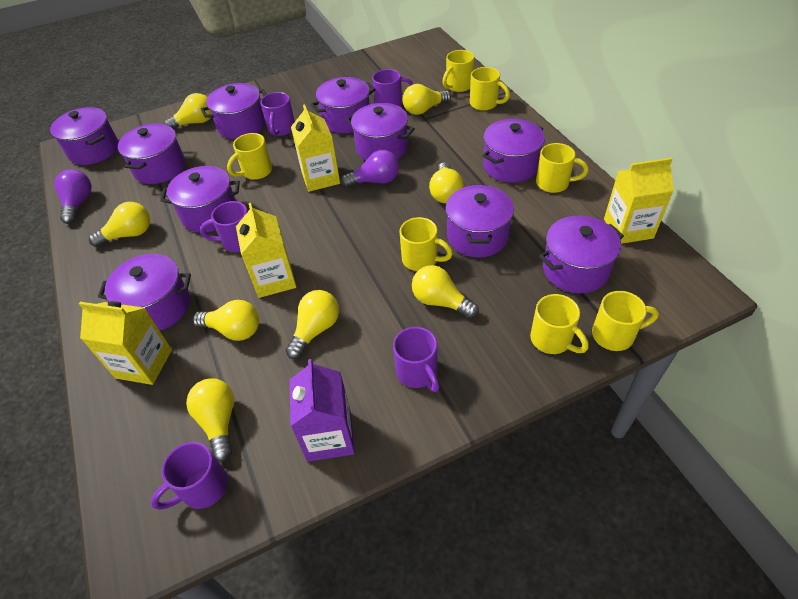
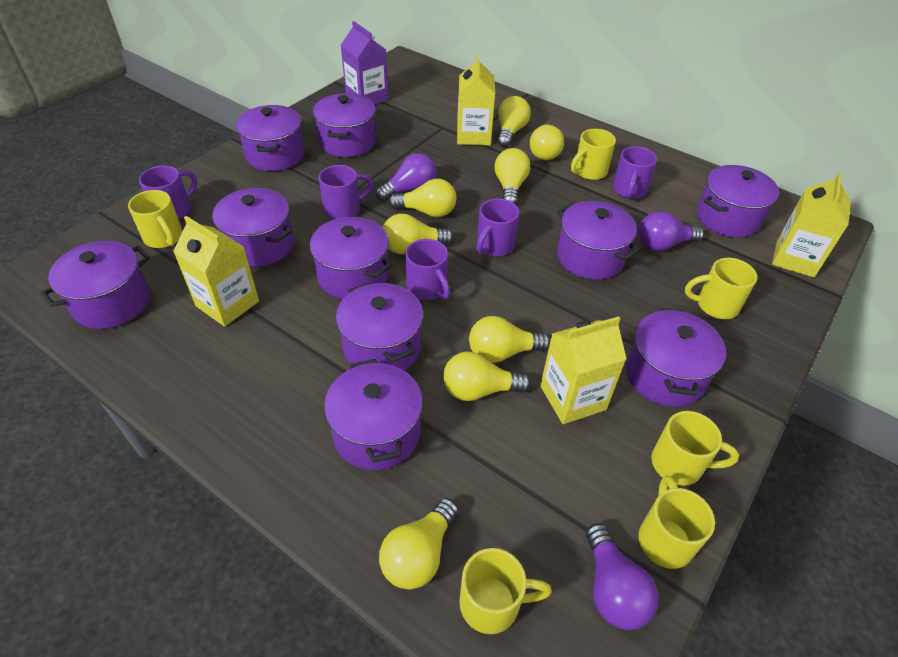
purple light bulb: 2 -> 3
yellow mug: 7 -> 6

